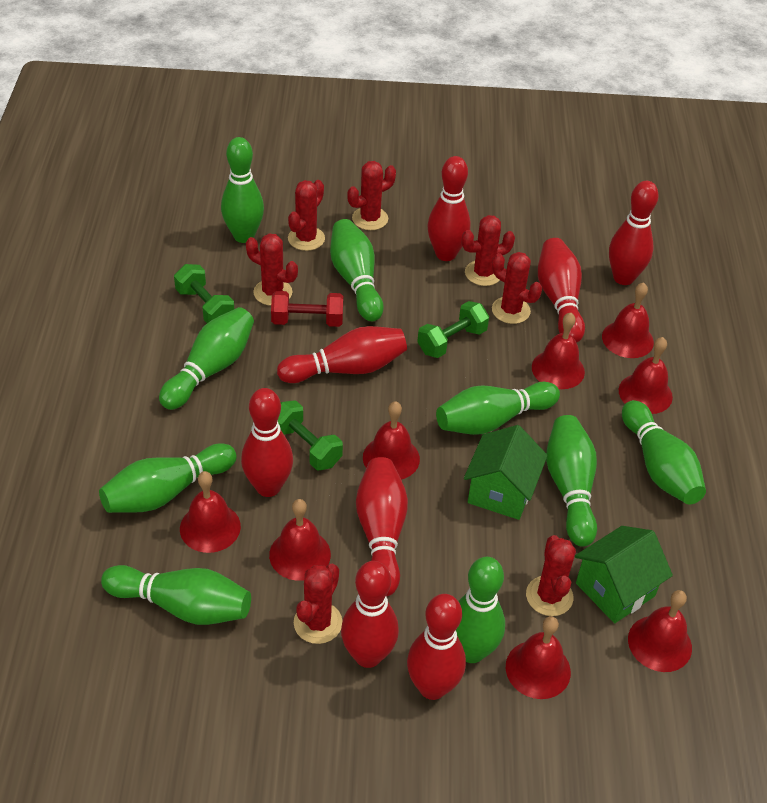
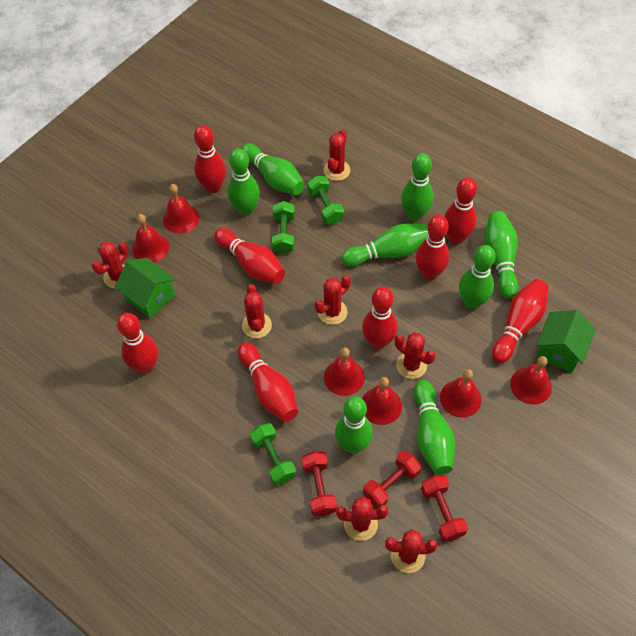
green bowling pin: 9 -> 8
red bell: 8 -> 6
red dumbbell: 1 -> 3

